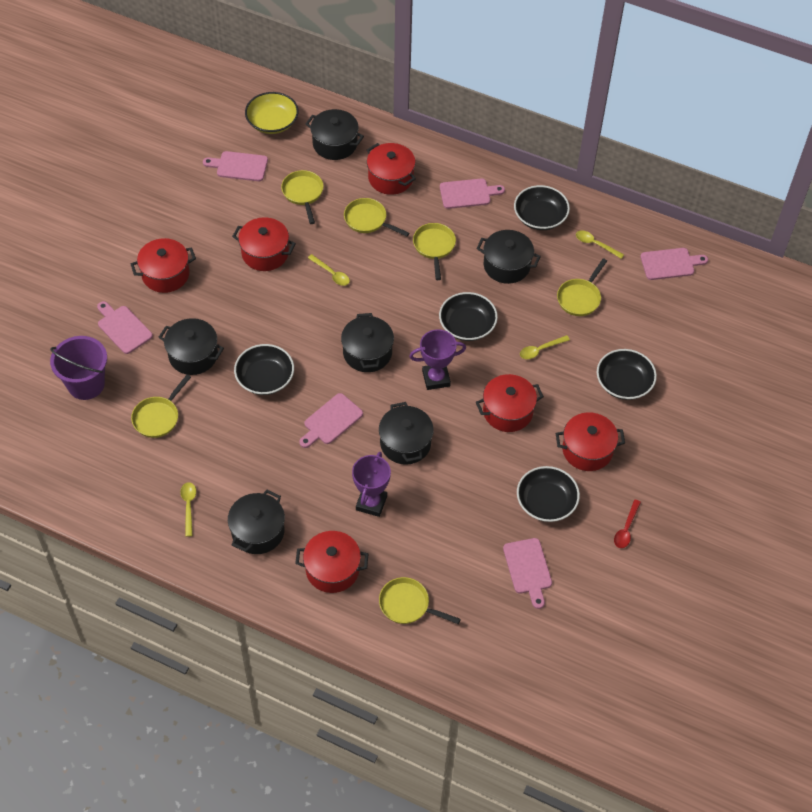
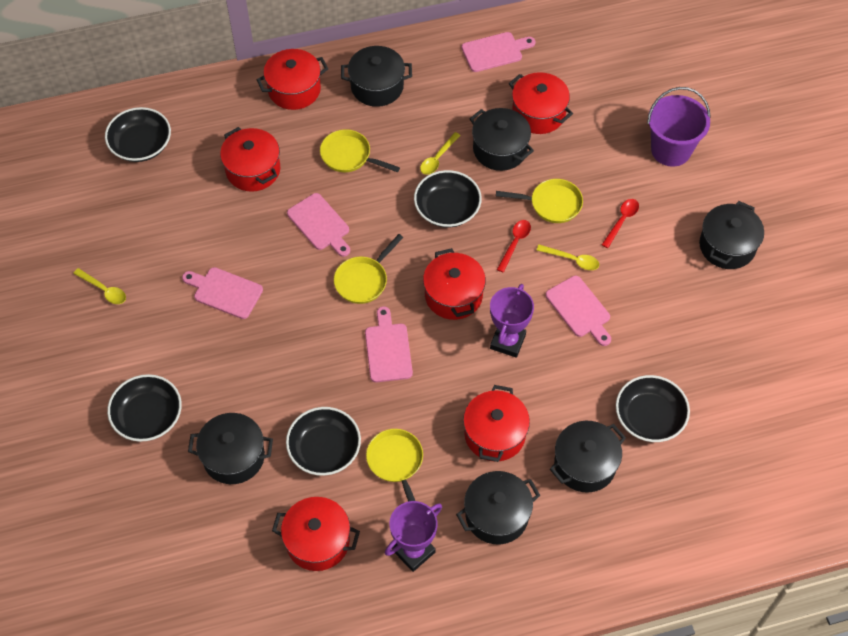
pink cutting board: 6 -> 5
red spoon: 1 -> 2
yellow bowl: 1 -> 0
yellow pan: 6 -> 4
yellow spoon: 4 -> 3

